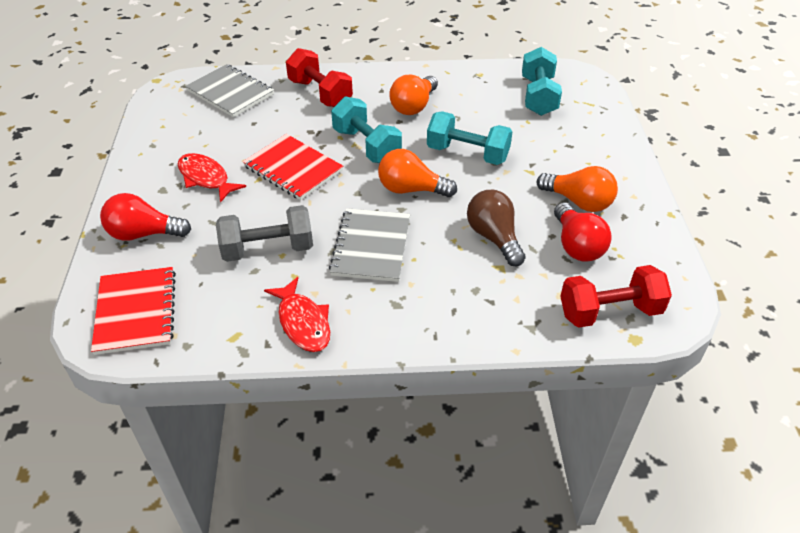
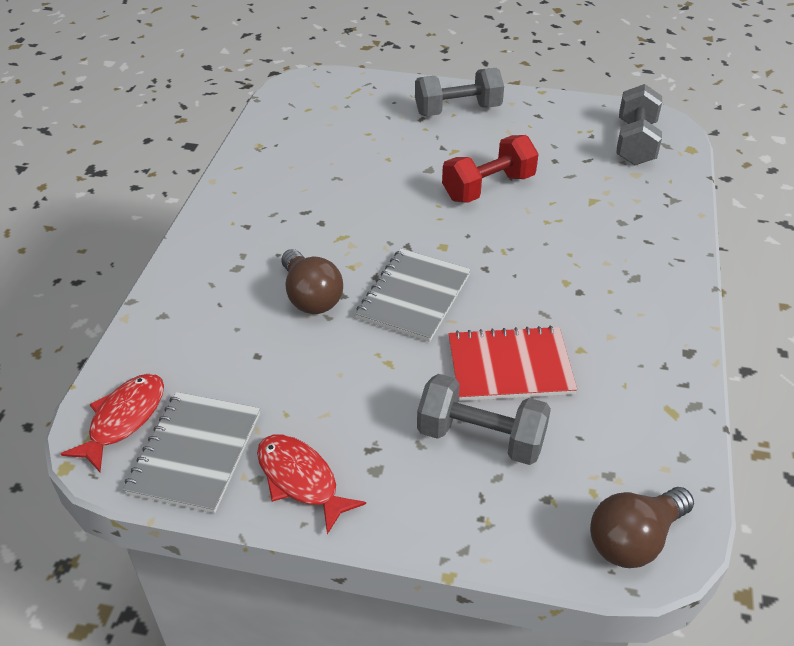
brown light bulb: 1 -> 2
grey dumbbell: 1 -> 3
orange light bulb: 3 -> 0
red dumbbell: 2 -> 1
red light bulb: 2 -> 0
red notebook: 2 -> 1
turquoise dumbbell: 3 -> 0

